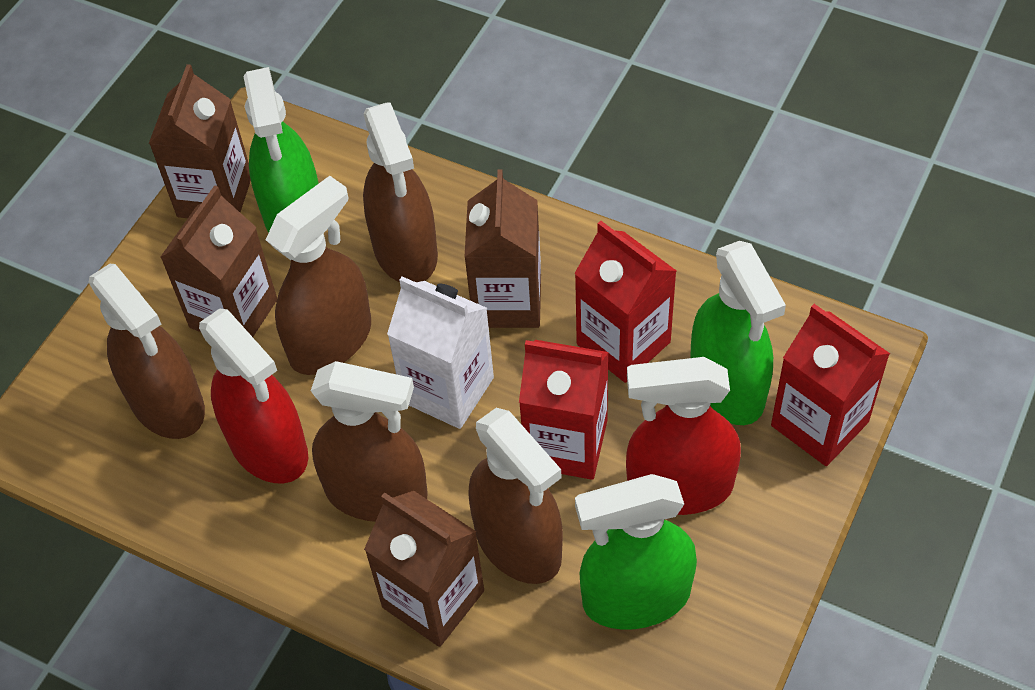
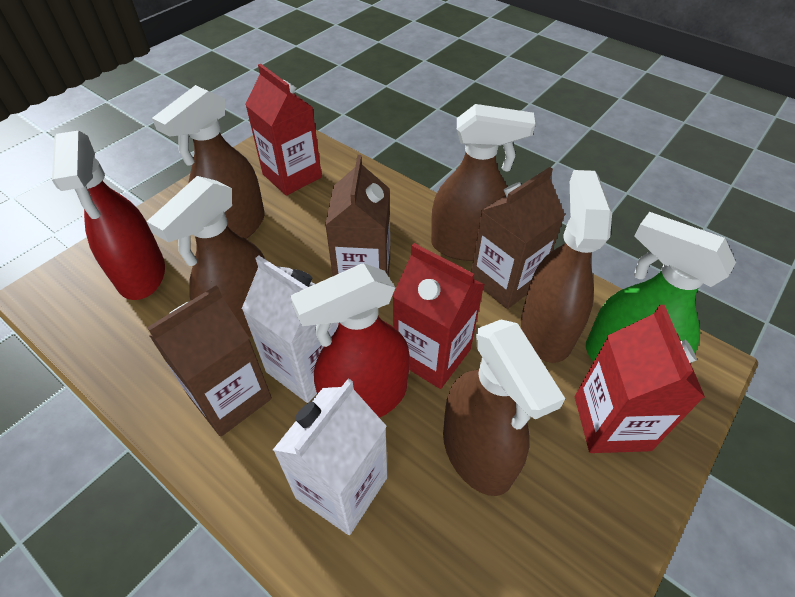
brown carton: 4 -> 3
green spray bottle: 3 -> 1
white carton: 1 -> 2

